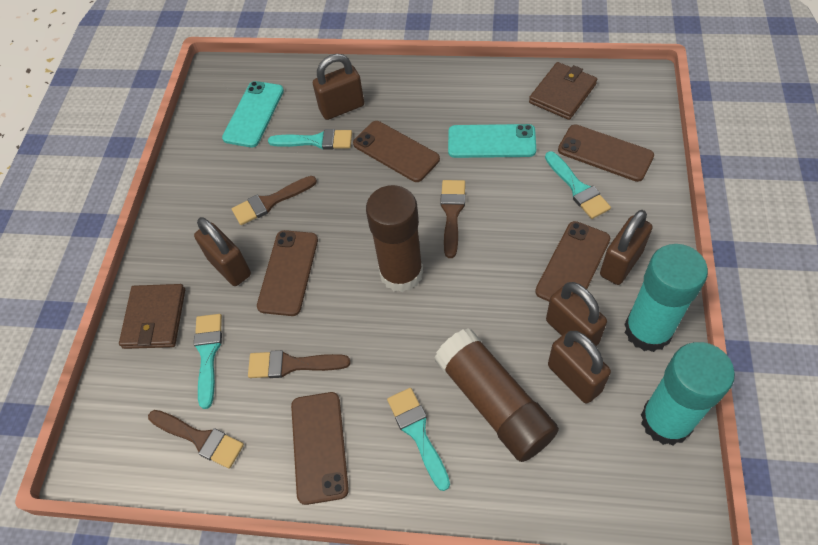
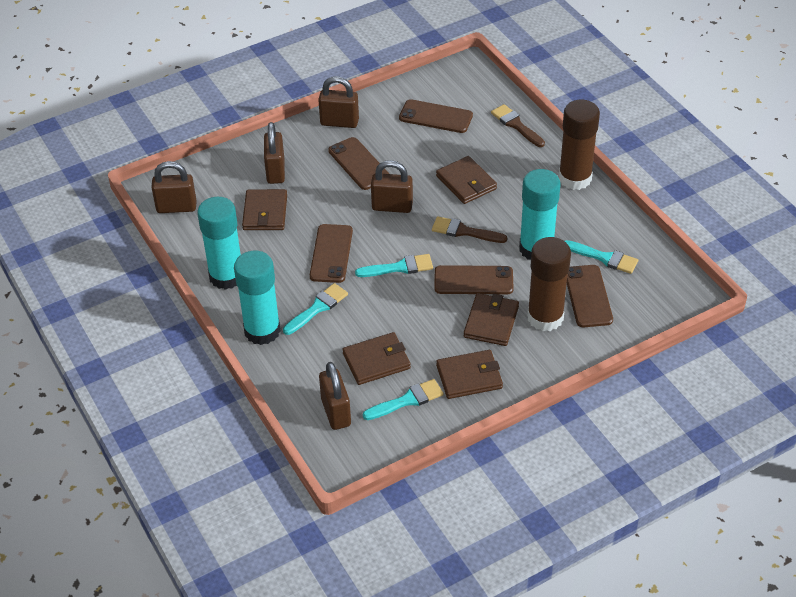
brown brush: 4 -> 2
brown wallet: 2 -> 5
turquoise glue stick: 2 -> 3
turquoise phone: 2 -> 0

